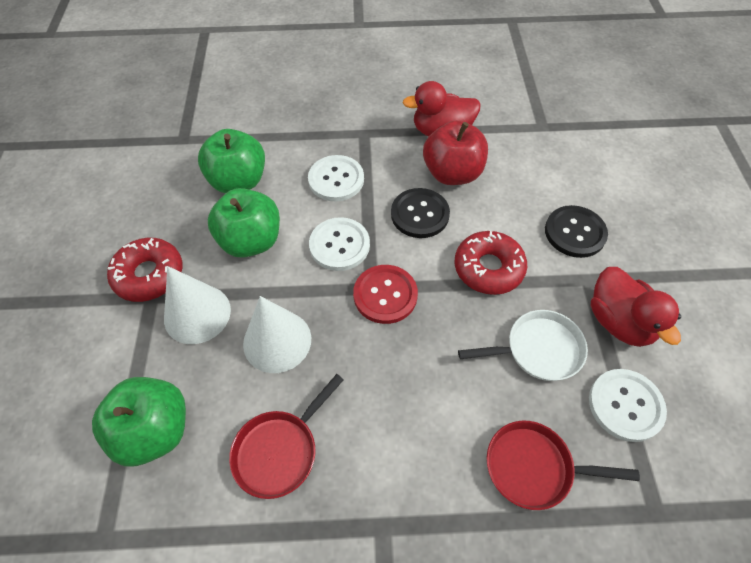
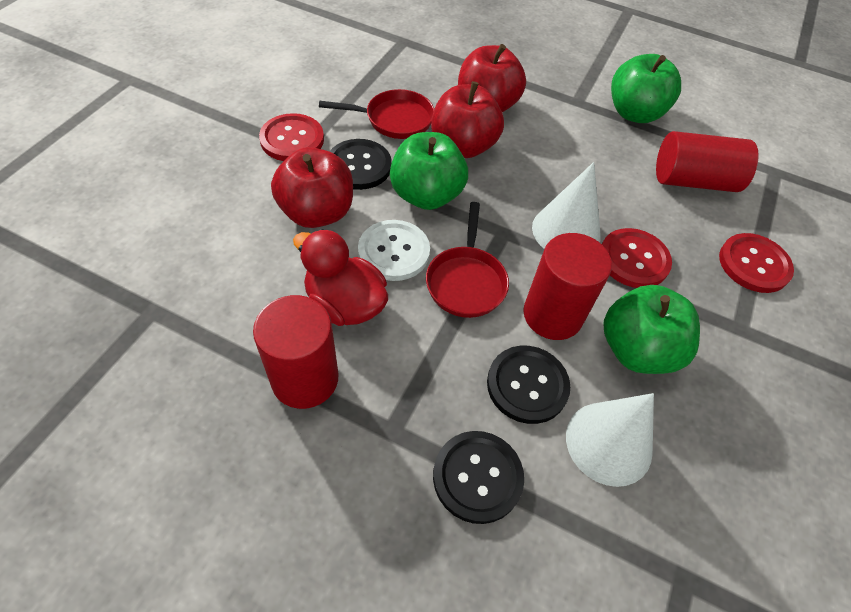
black button: 2 -> 3
red apple: 1 -> 3
red button: 1 -> 3
red cylinder: 0 -> 3
red donut: 2 -> 0
red duck: 2 -> 1
white button: 3 -> 1
white pan: 1 -> 0

